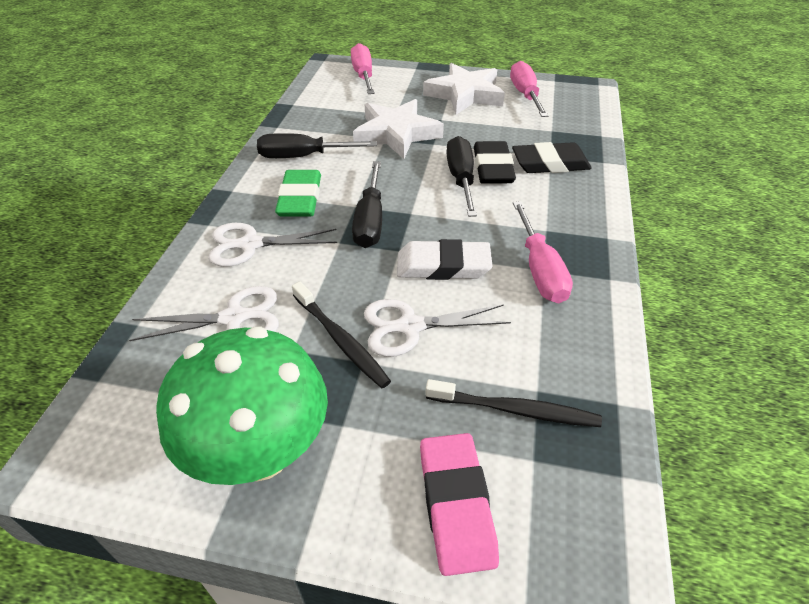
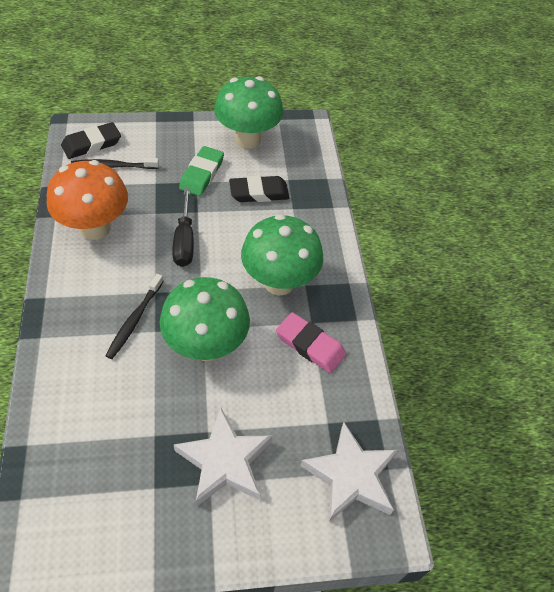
black screwdriver: 3 -> 1
green mushroom: 1 -> 3
orange mushroom: 0 -> 1
pink screwdriver: 3 -> 0
white eraser: 1 -> 0
white scissors: 3 -> 0

